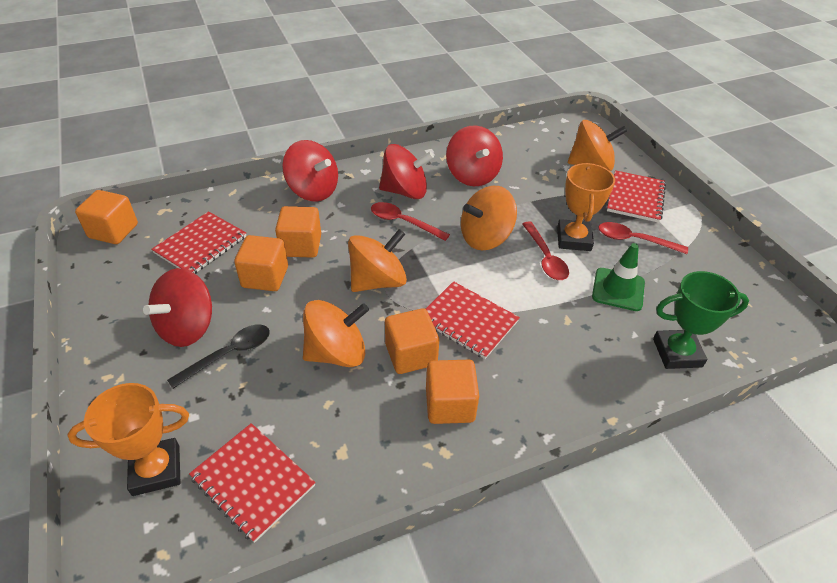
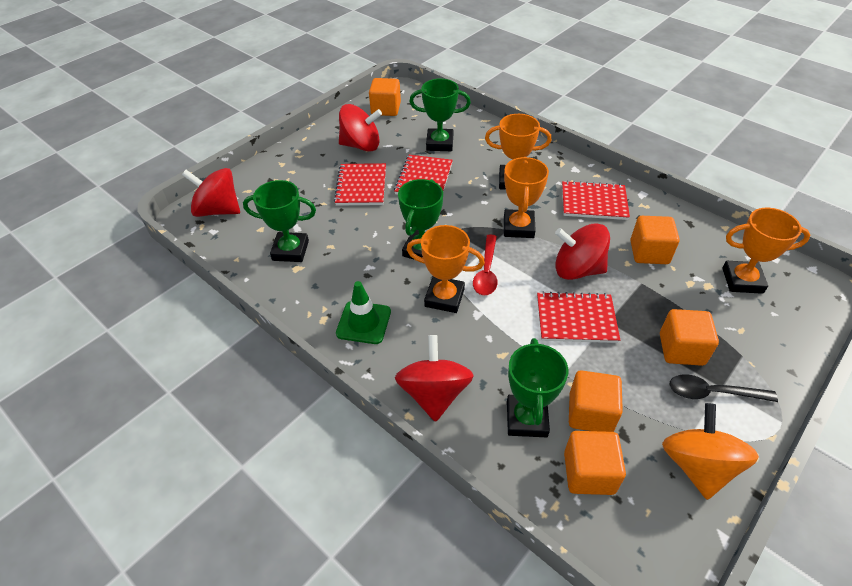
green trophy: 1 -> 4
orange spinning top: 4 -> 1
orange trophy: 2 -> 4
red spoon: 3 -> 1

